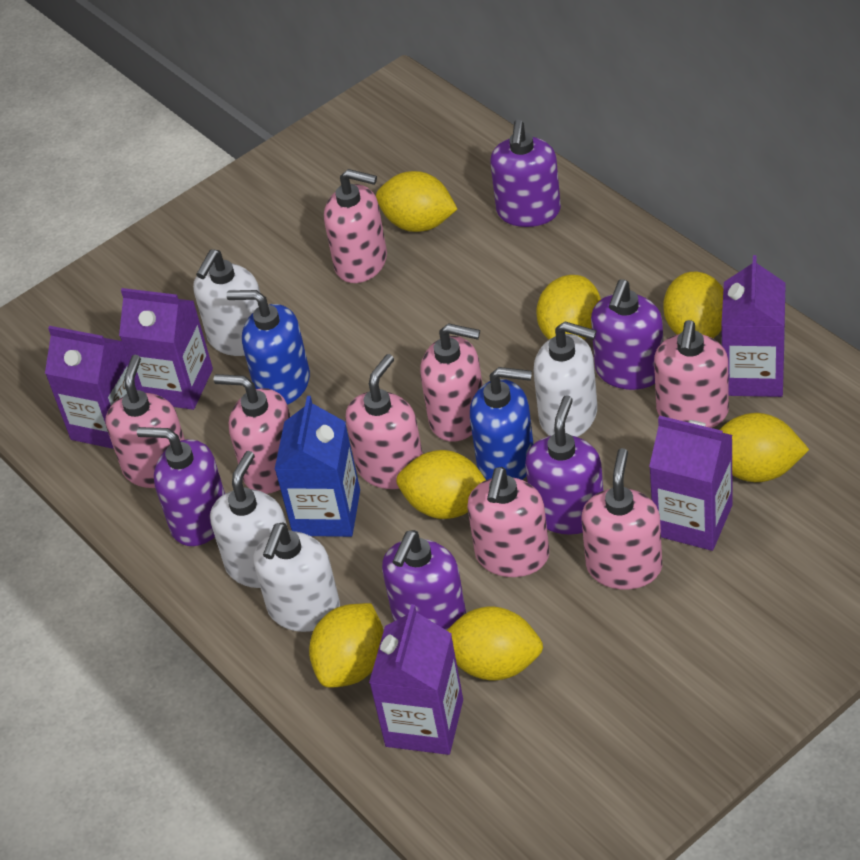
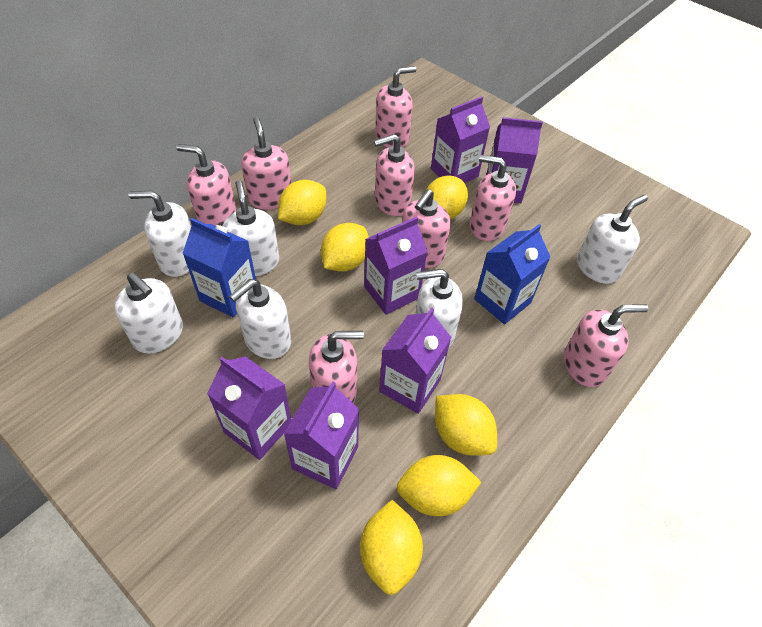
blue carton: 1 -> 2
blue soap dispenser: 2 -> 0
purple carton: 5 -> 6
purple soap dispenser: 5 -> 0
white soap dispenser: 4 -> 6
yellow lemon: 7 -> 6

